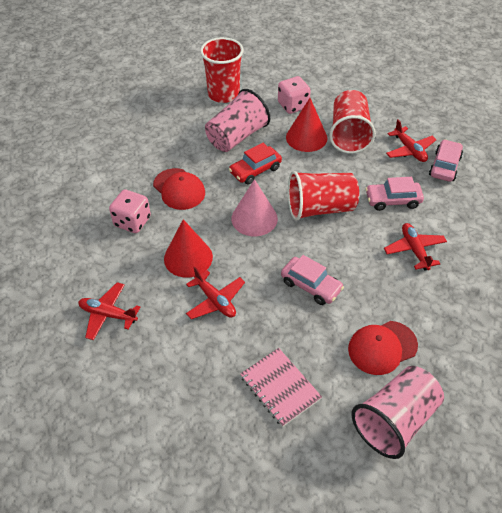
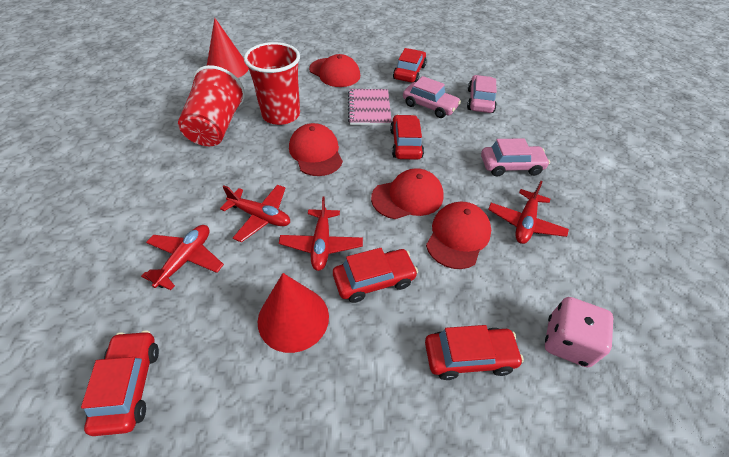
pink cone: 1 -> 0
pink cup: 2 -> 0
pink dice: 2 -> 1
red cap: 2 -> 4
red car: 1 -> 5
red cup: 3 -> 2

